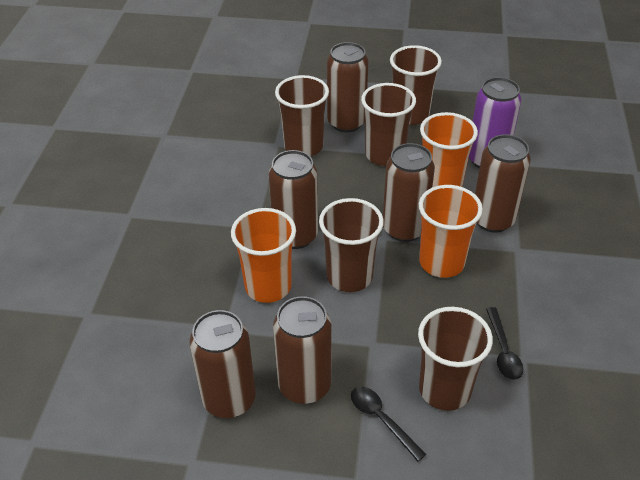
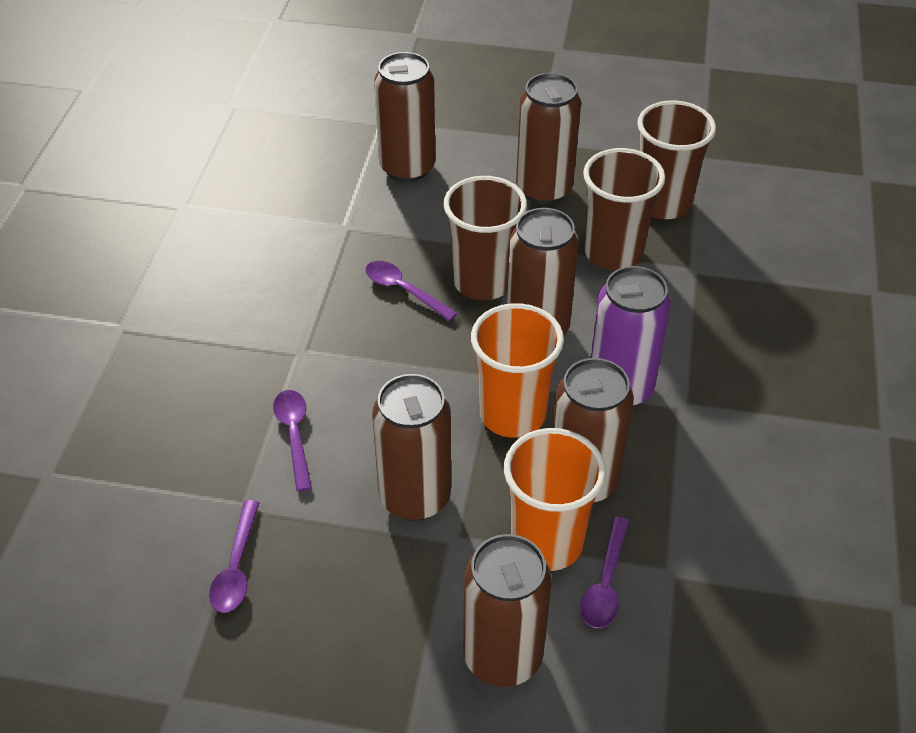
black spoon: 2 -> 0
brown cup: 5 -> 3
orange cup: 3 -> 2
purple spoon: 0 -> 4

